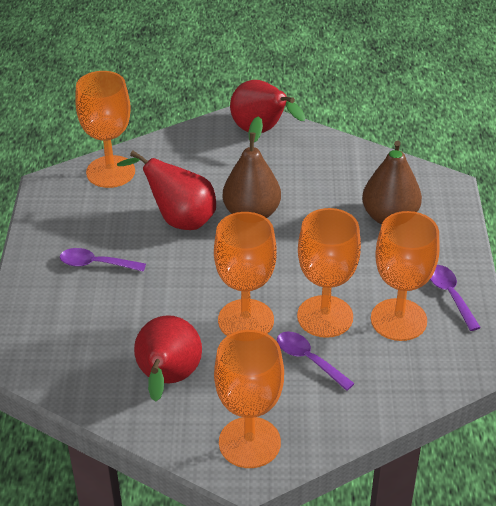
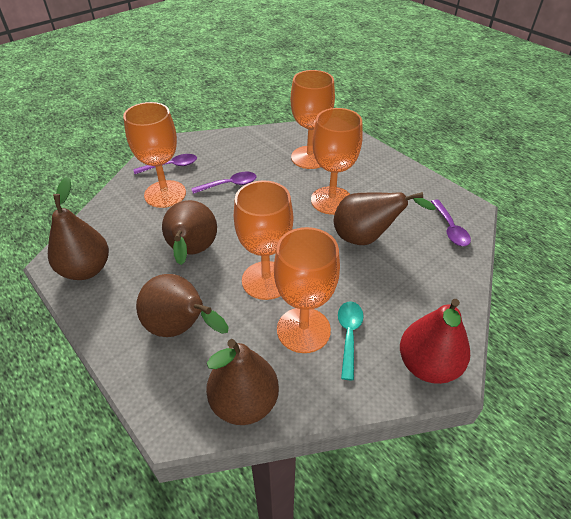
brown pear: 2 -> 5
red pear: 3 -> 1
turquoise spoon: 0 -> 1

